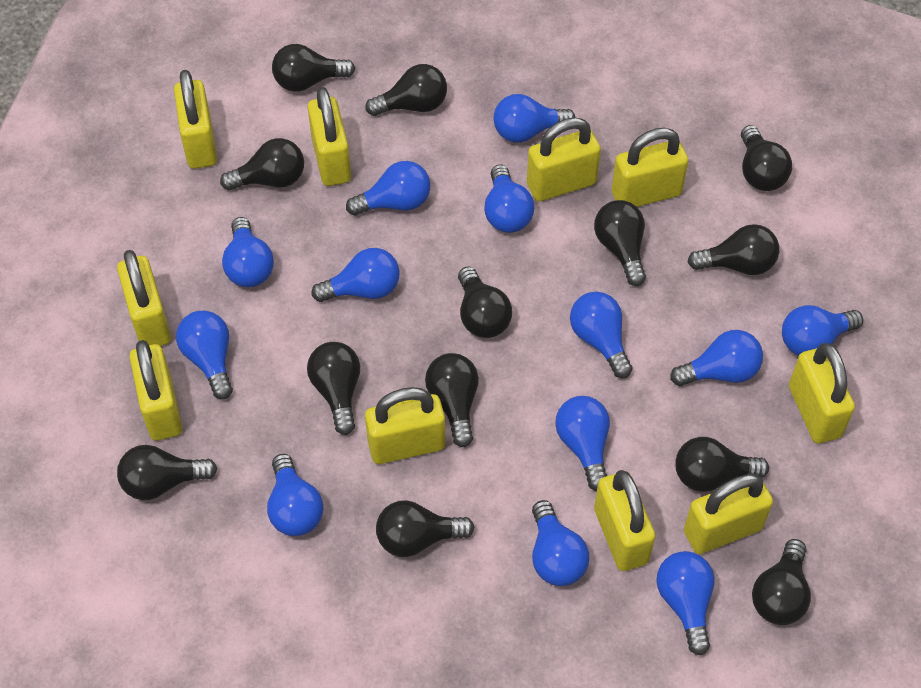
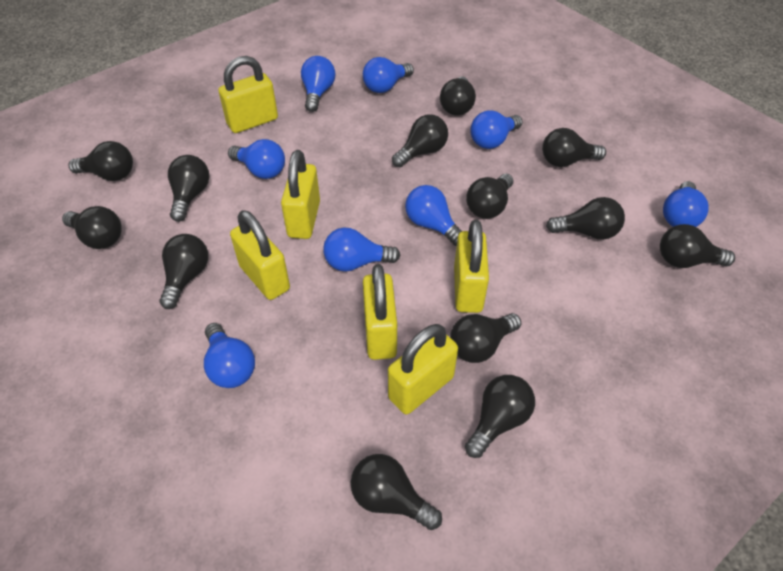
blue light bulb: 13 -> 8
yellow padlock: 10 -> 6

